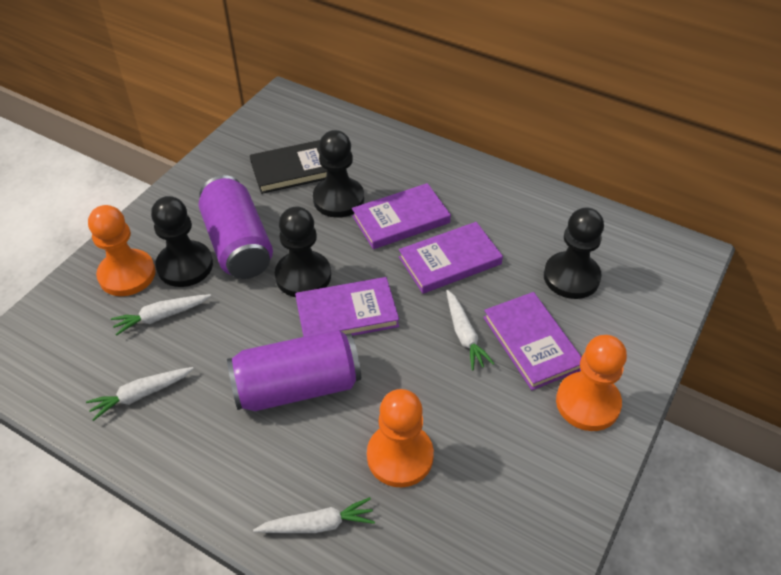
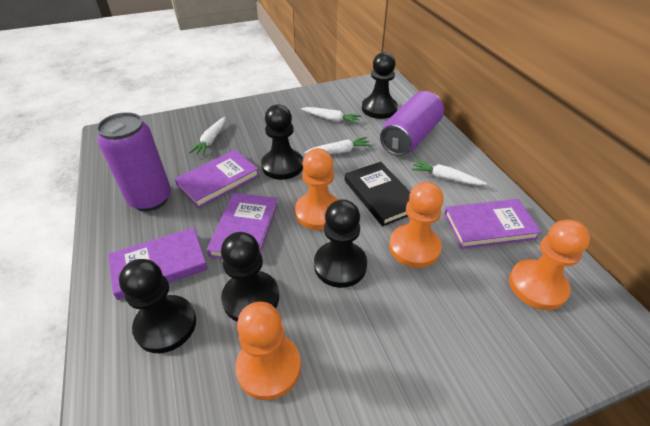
black pawn: 4 -> 5
orange pawn: 3 -> 4

